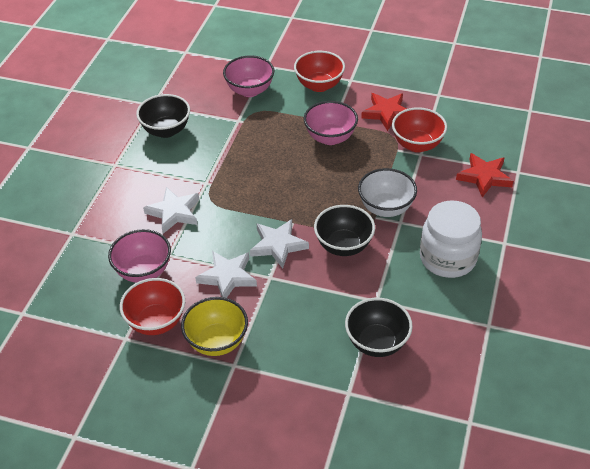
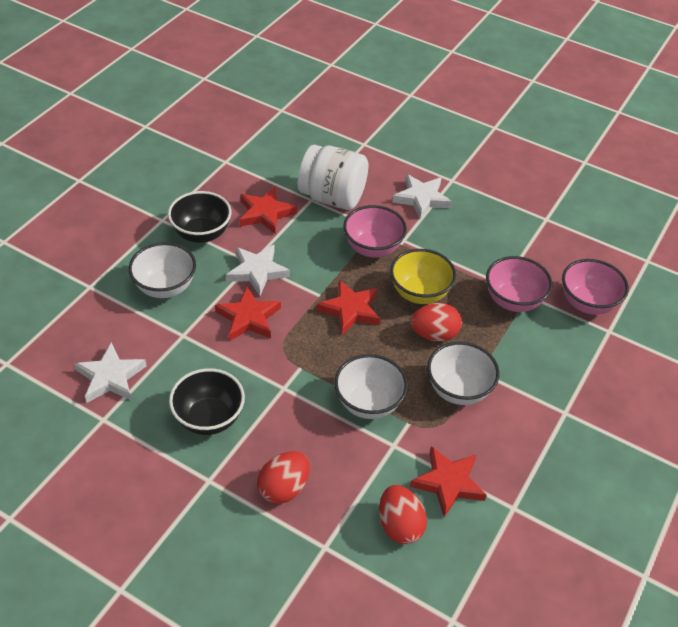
black bowl: 3 -> 2
red bowl: 3 -> 0
red egg: 0 -> 3
red star: 2 -> 4
white bowl: 1 -> 3

